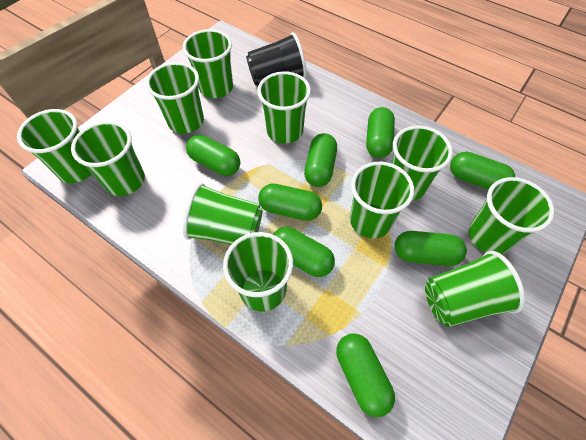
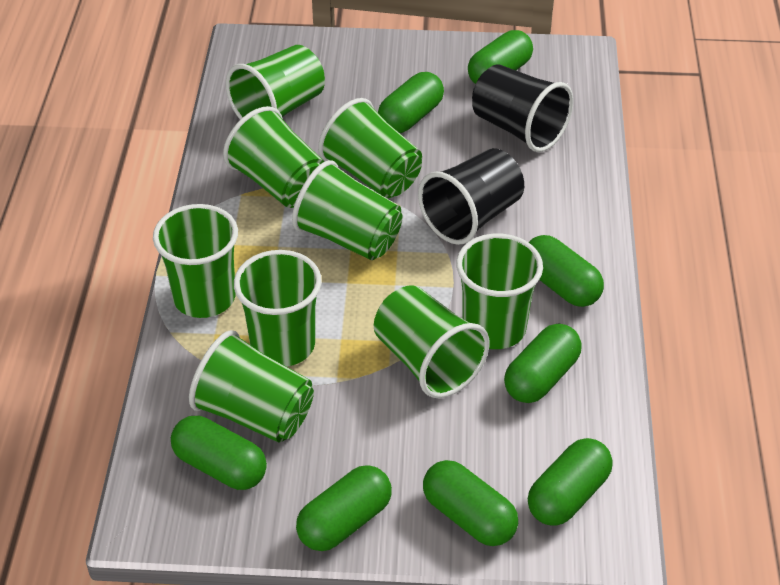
black cup: 1 -> 2
green cup: 11 -> 9

